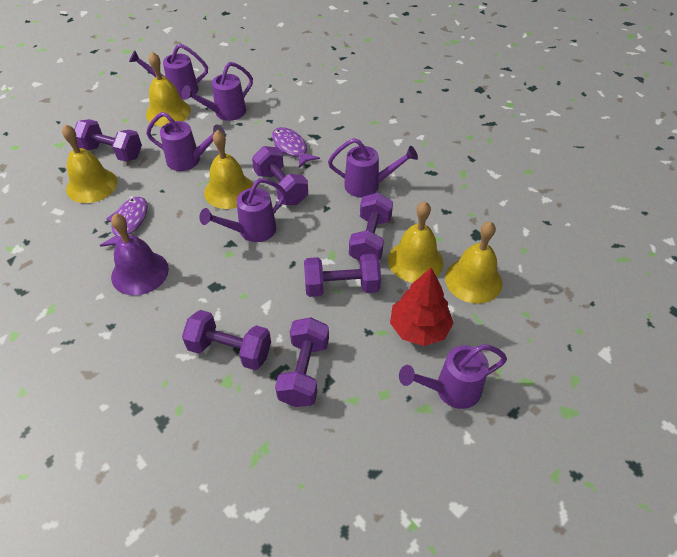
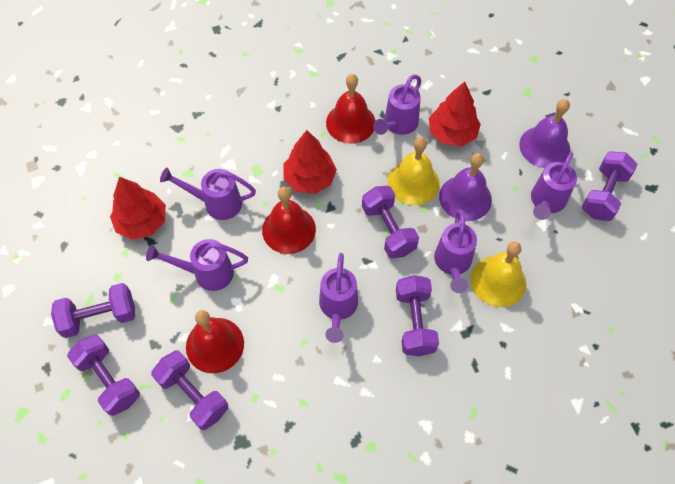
purple bell: 1 -> 2
purple fish: 2 -> 0
red bell: 0 -> 3
red tree: 1 -> 3
yellow bell: 5 -> 2

